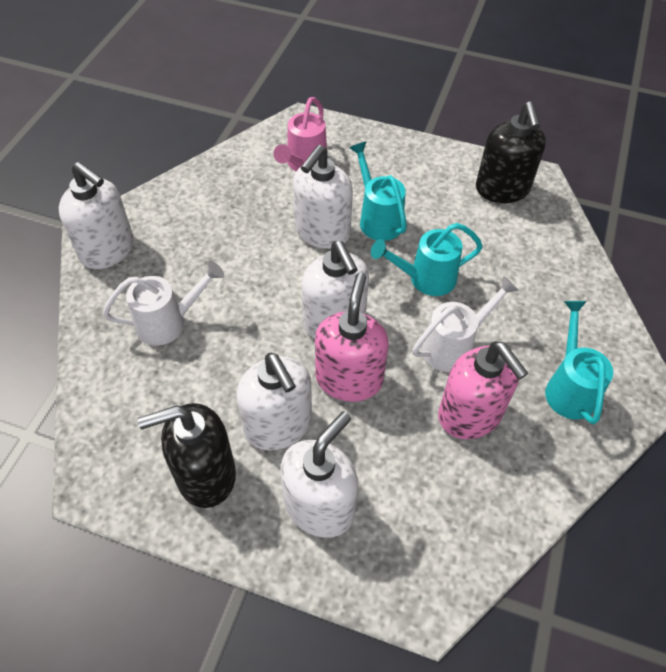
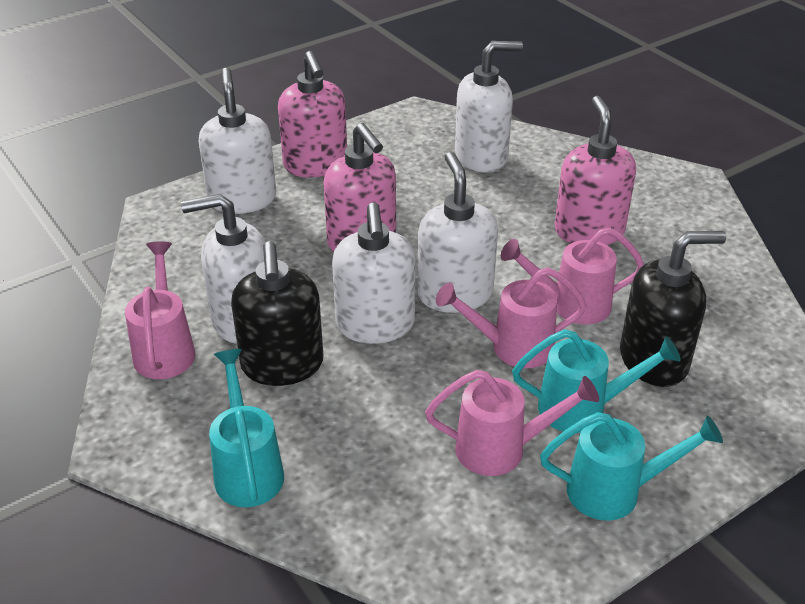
pink soap dispenser: 2 -> 3
pink watering can: 1 -> 4
white watering can: 2 -> 0

